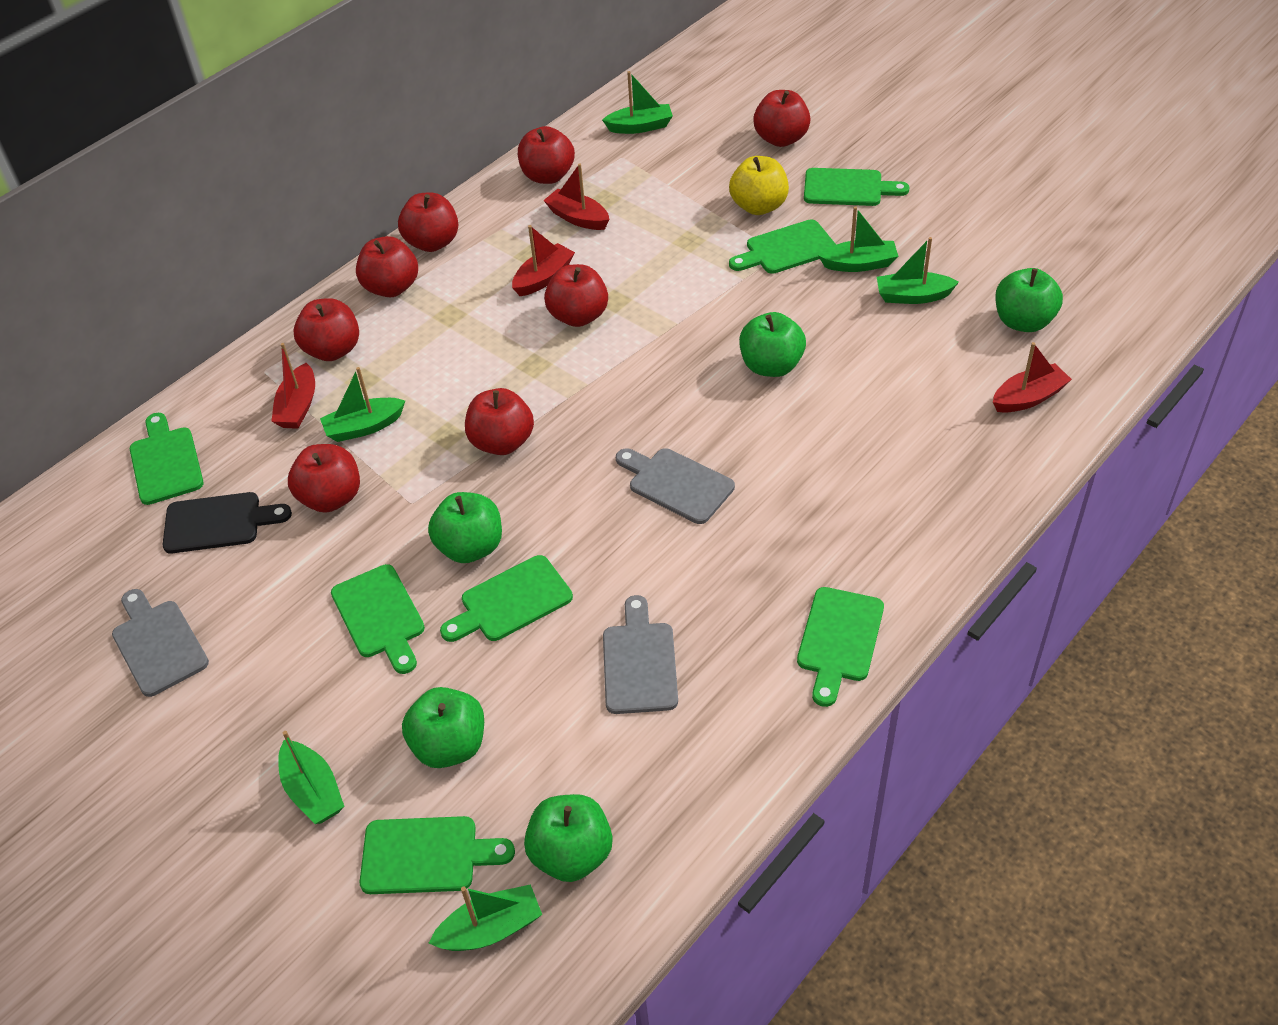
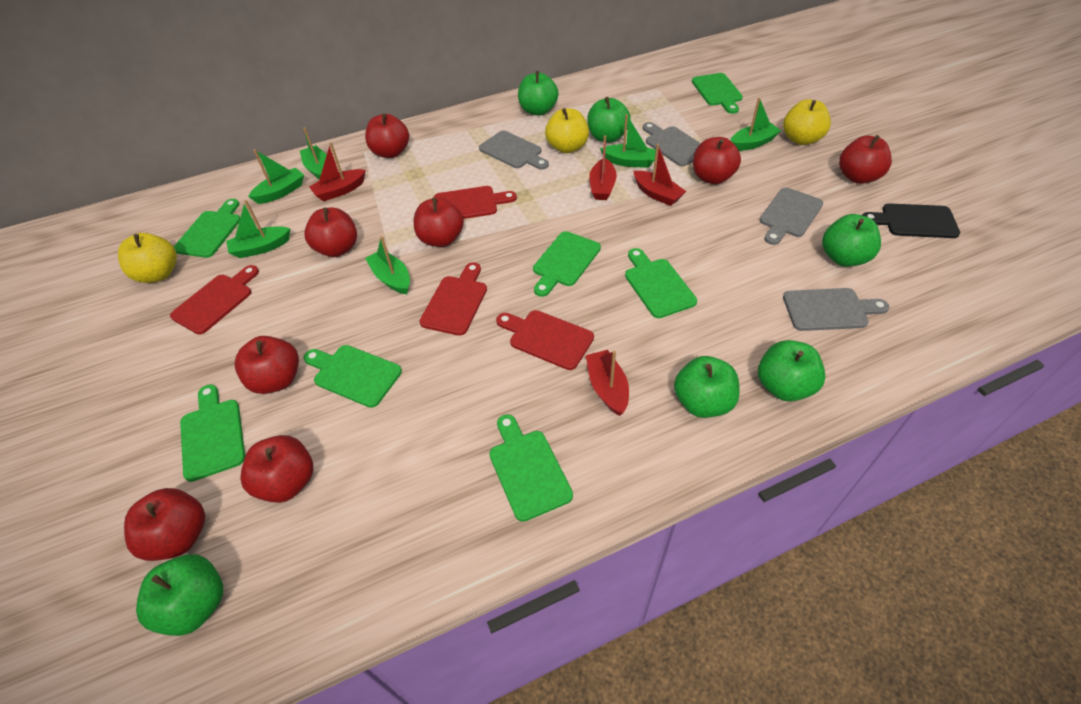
green apple: 5 -> 6
grey cutting board: 3 -> 4
red cutting board: 0 -> 4
yellow apple: 1 -> 3

